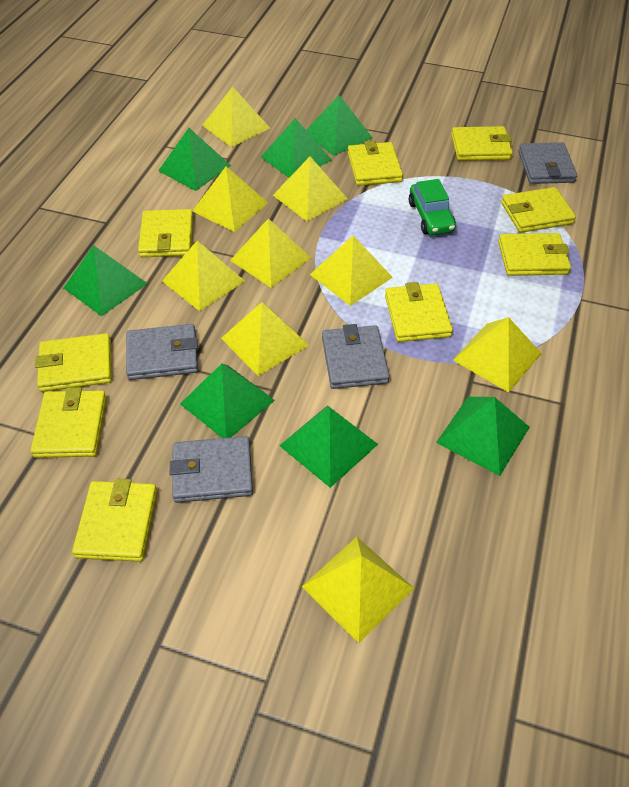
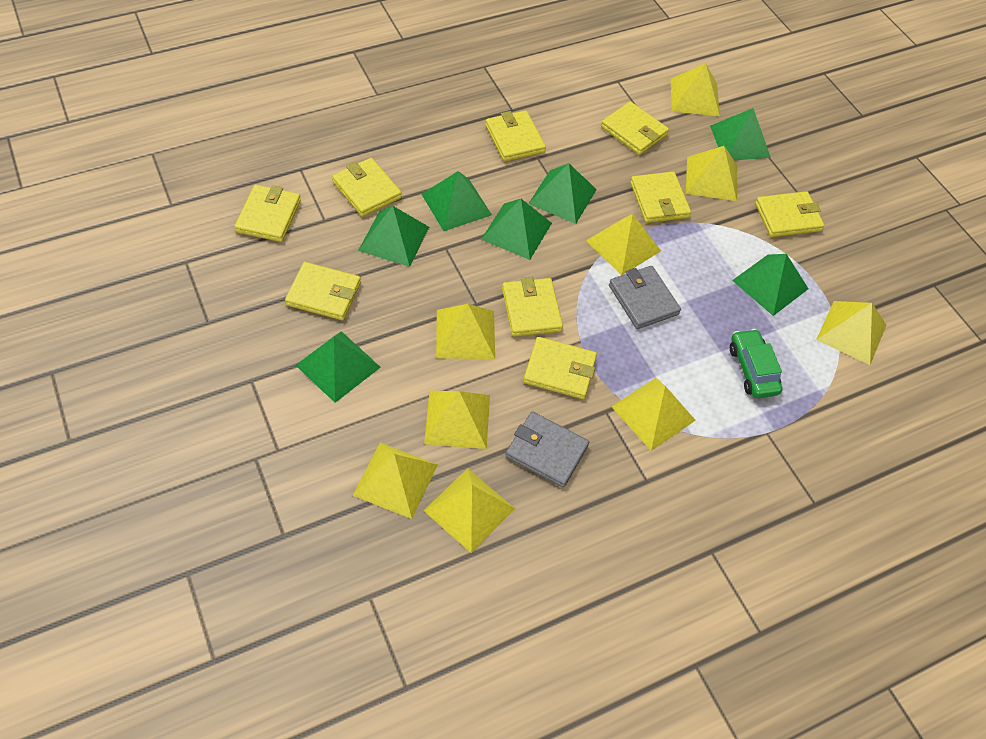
grey wallet: 4 -> 2

